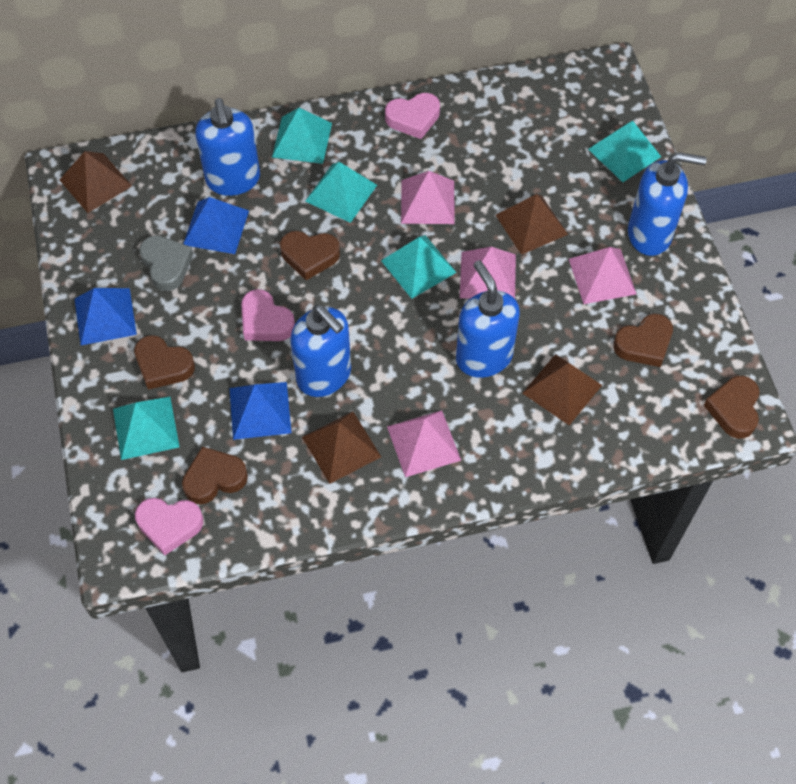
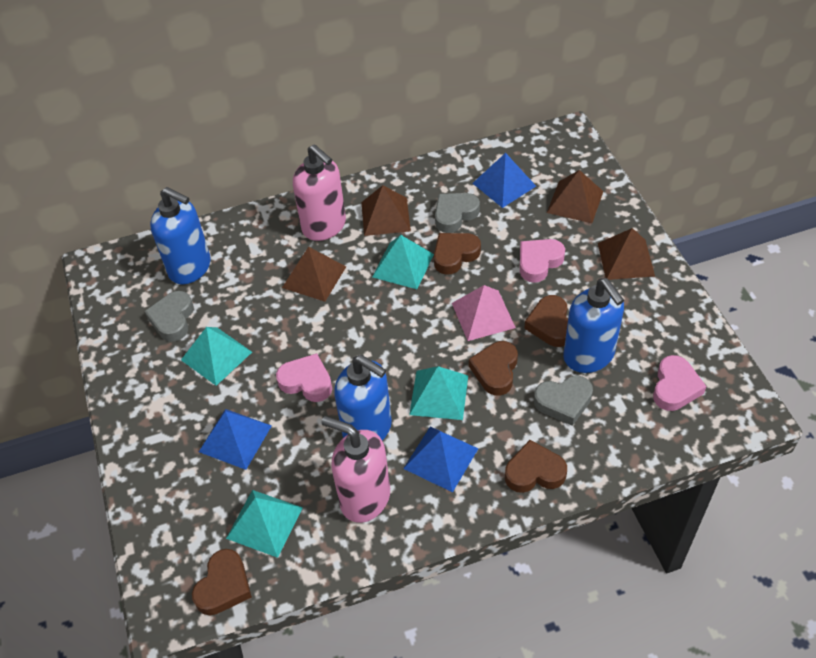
blue soap dispenser: 4 -> 3
grey heart: 1 -> 3
pink pyramid: 4 -> 1
pink soap dispenser: 0 -> 2
turquoise pyramid: 5 -> 4

